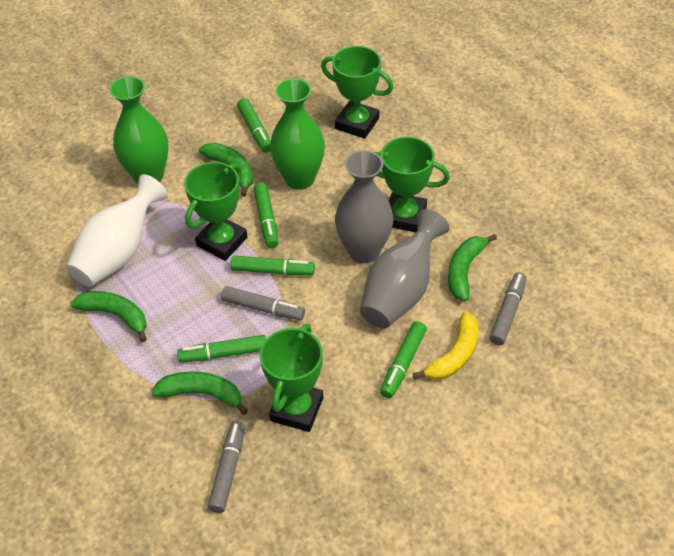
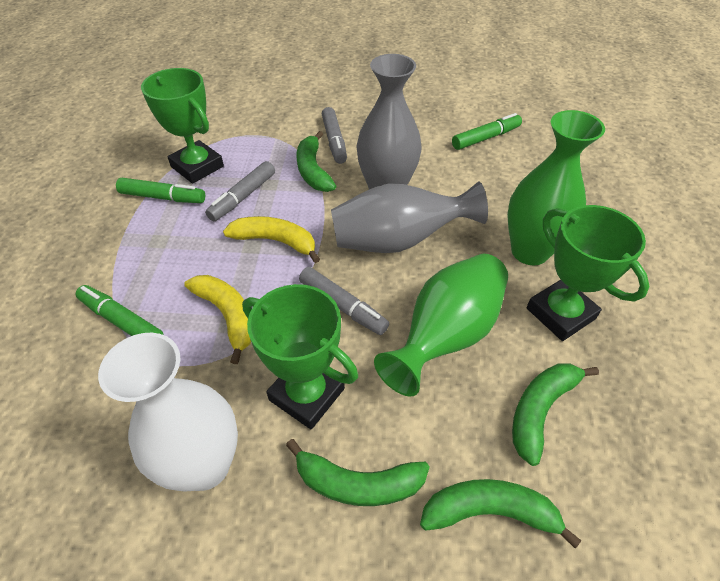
green marker: 5 -> 3
green trophy: 4 -> 3
yellow banana: 1 -> 2

